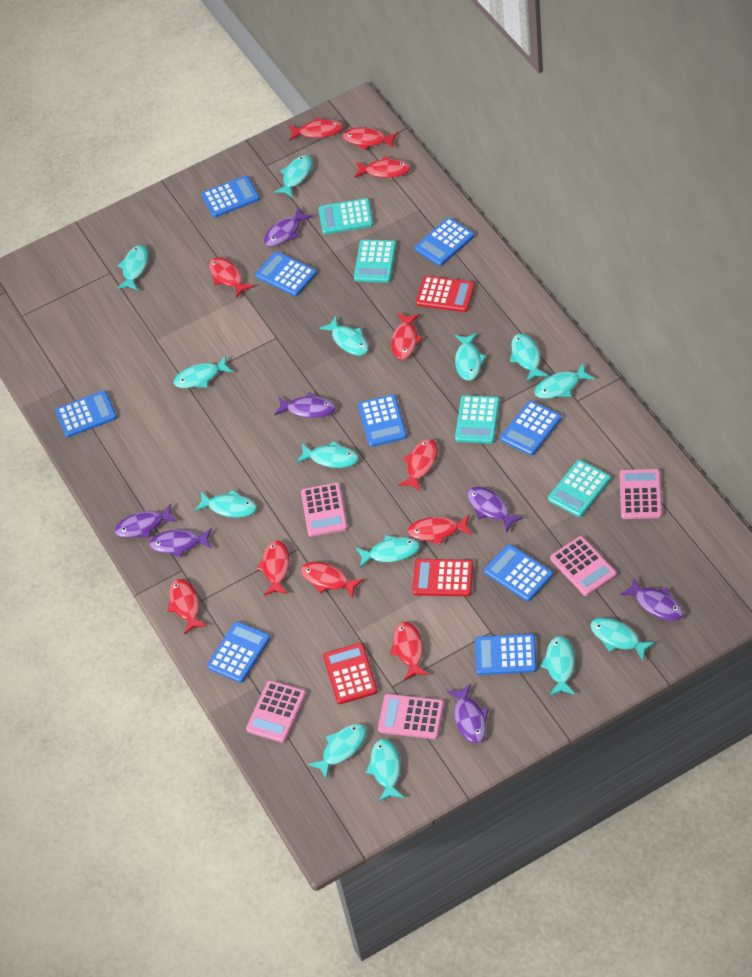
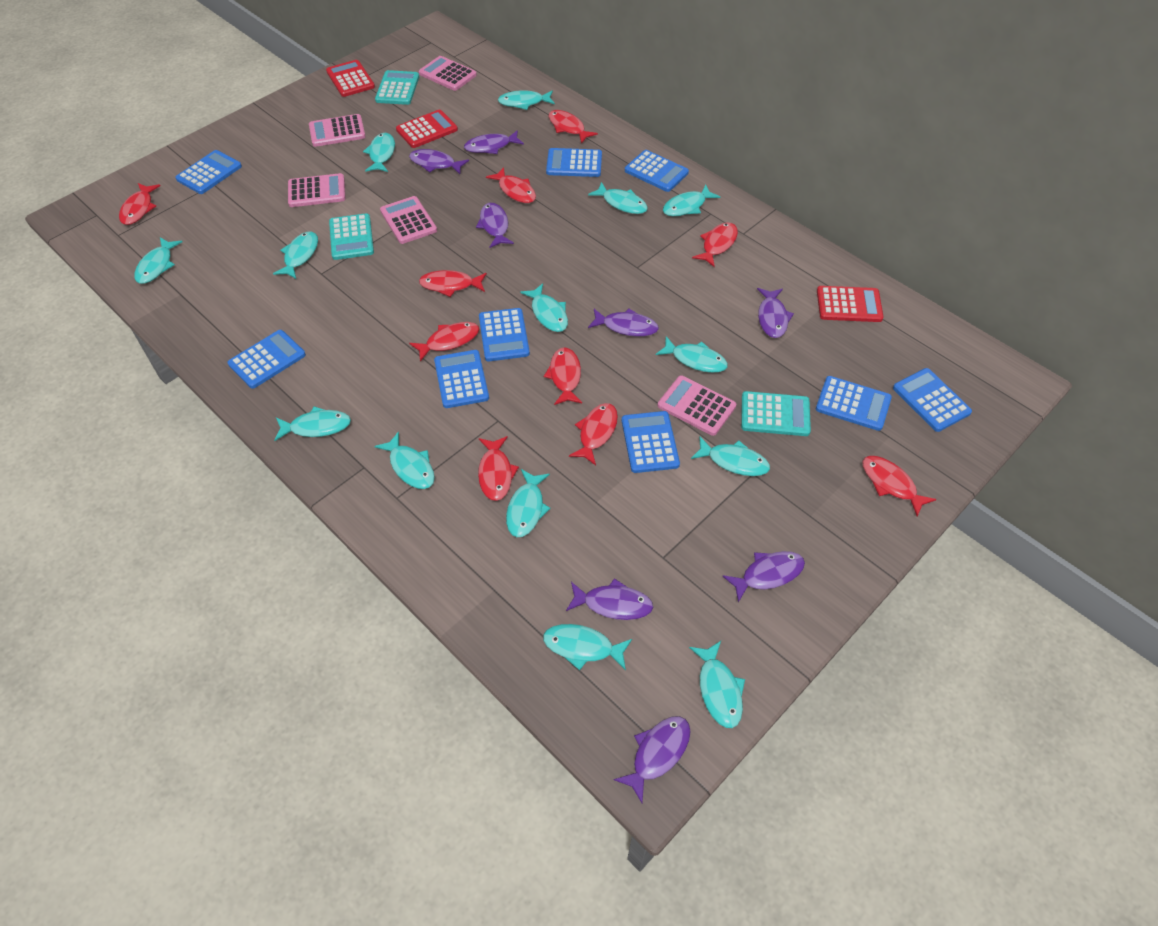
purple fish: 7 -> 8
red fish: 11 -> 10
turquoise calculator: 4 -> 3

